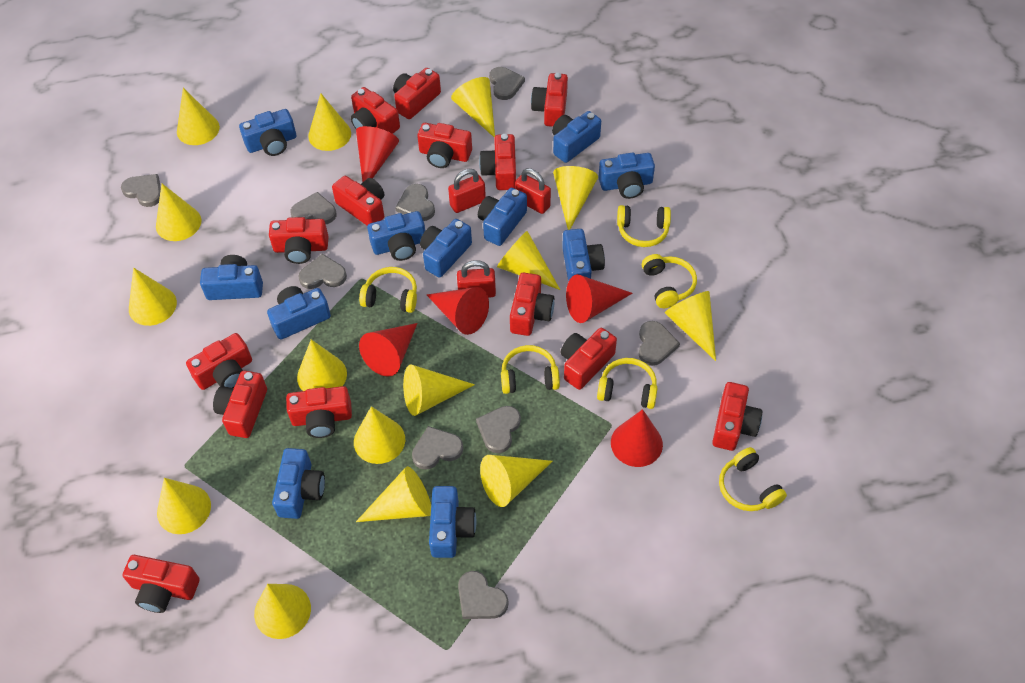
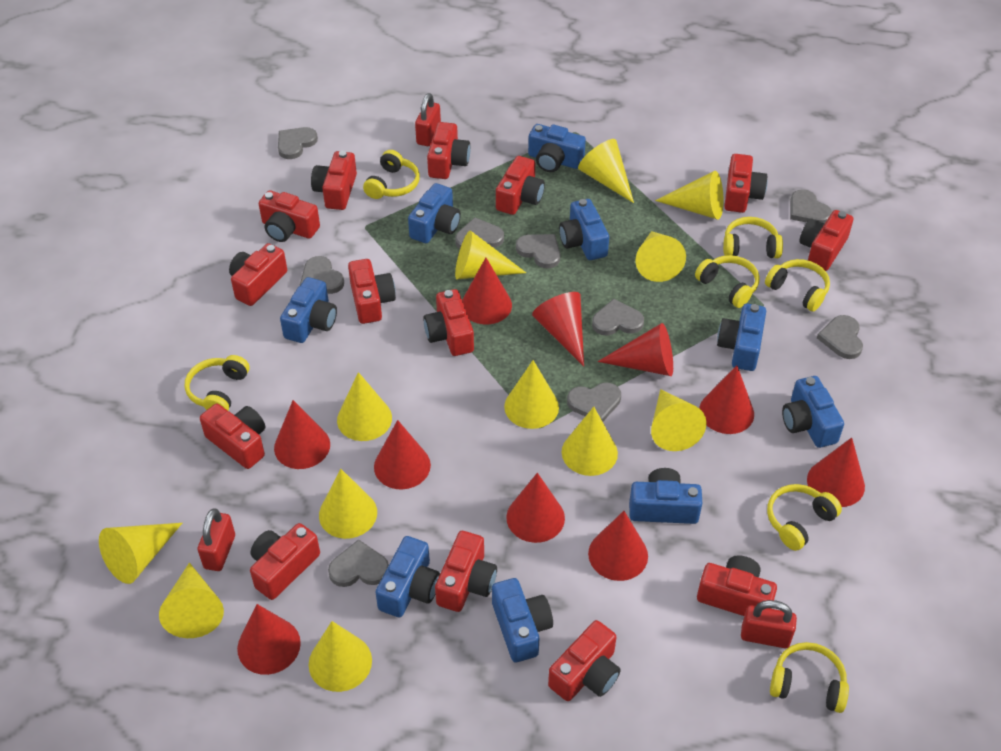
blue camera: 11 -> 9
red cone: 5 -> 10
yellow cone: 15 -> 12
yellow headphones: 6 -> 7

